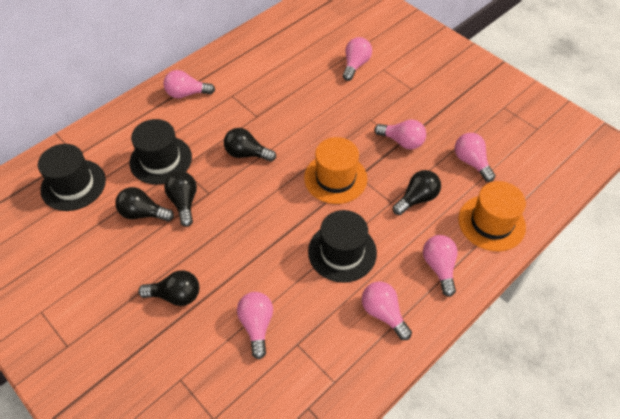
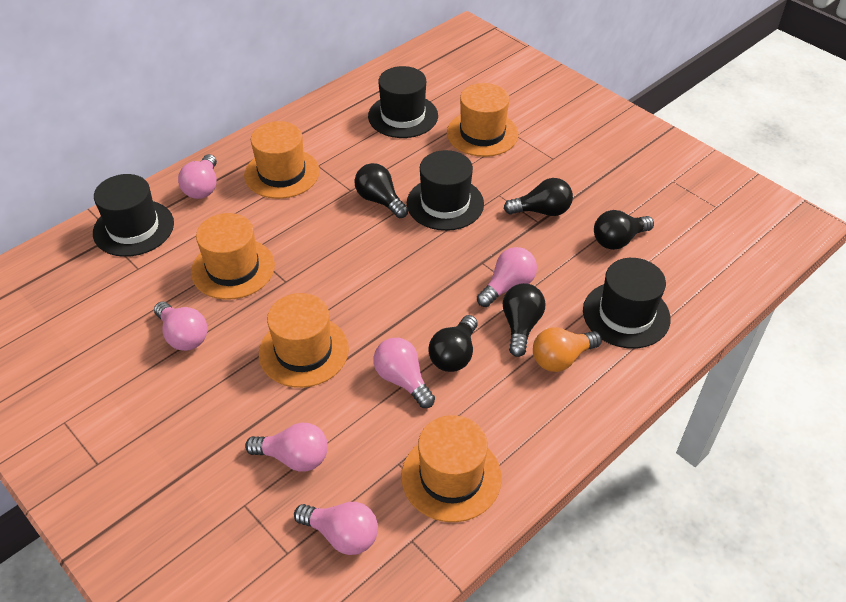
black hat: 3 -> 4
orange hat: 2 -> 5
orange light bulb: 0 -> 1
pink light bulb: 7 -> 6

